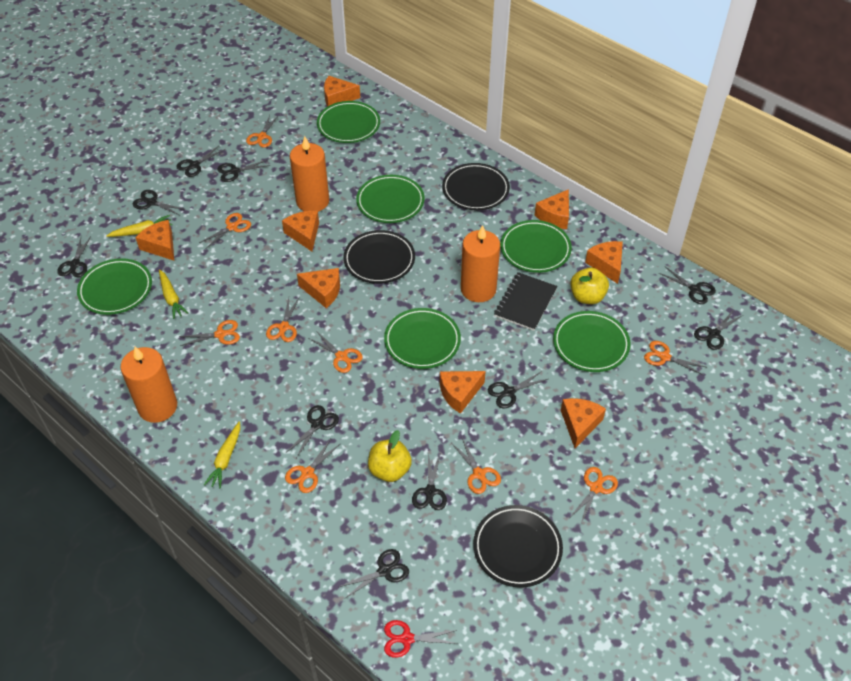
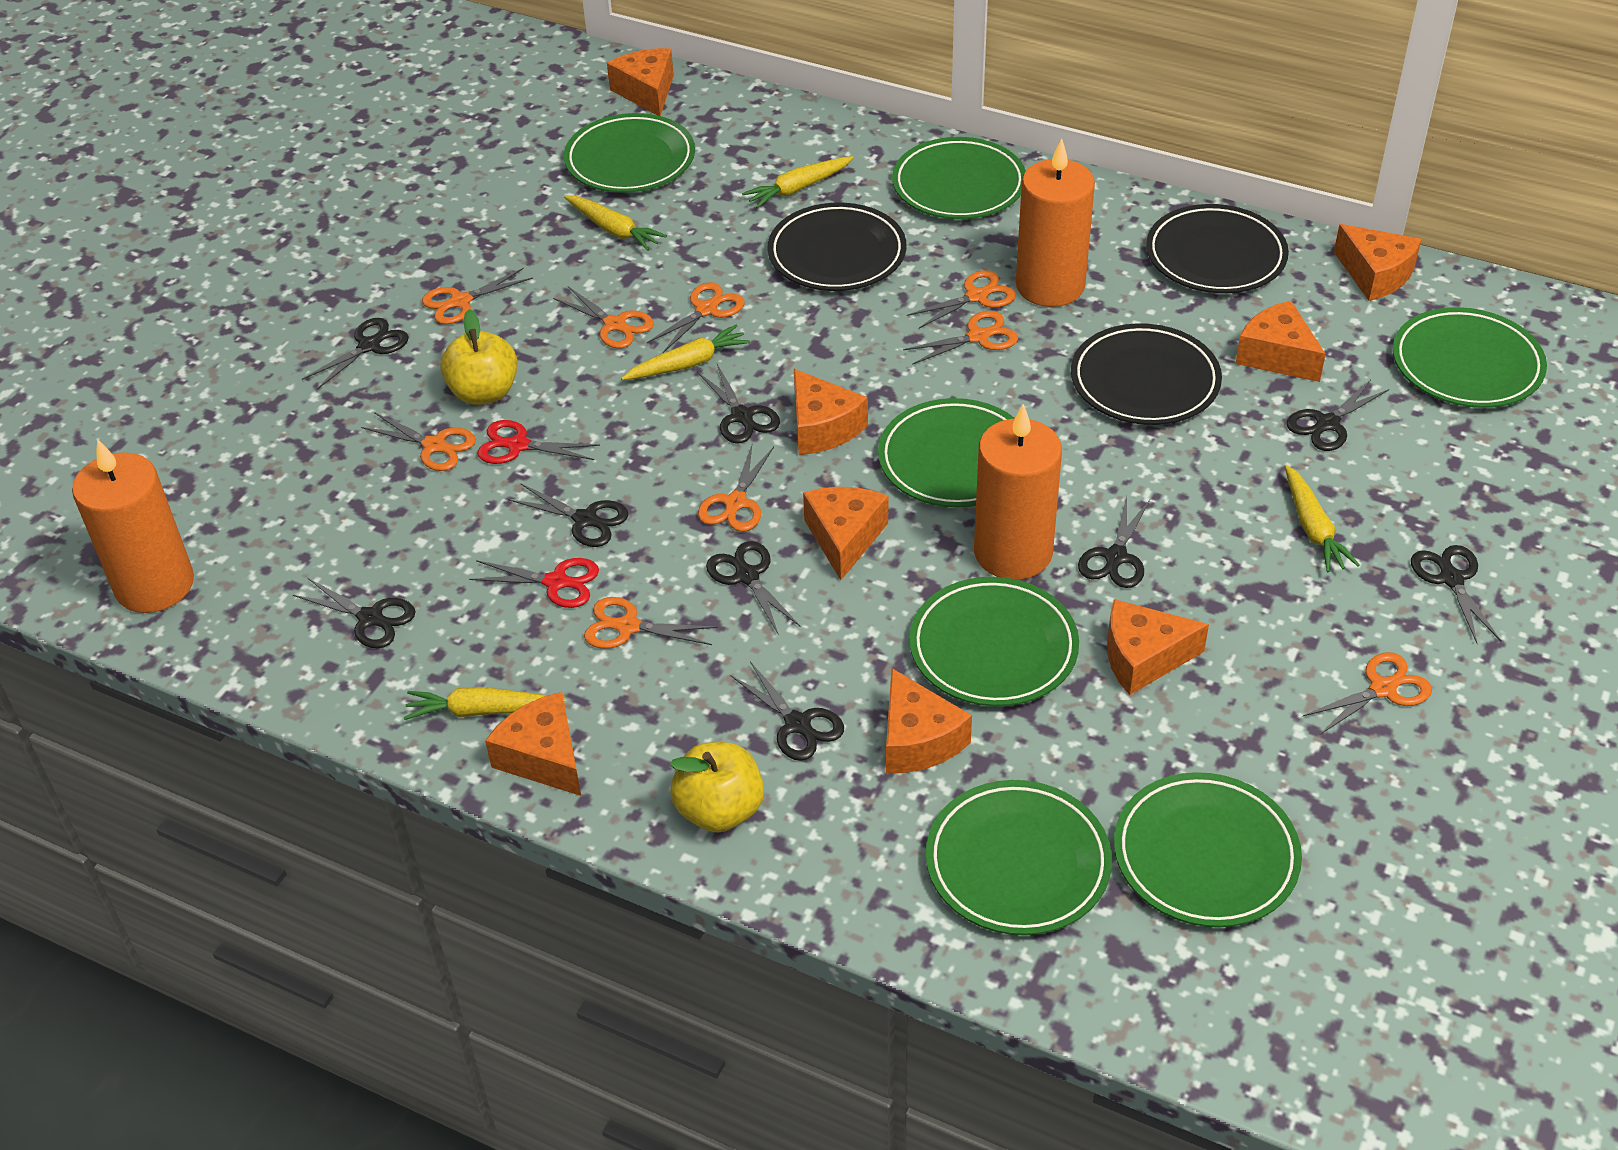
black notebook: 1 -> 0
black scissors: 10 -> 9
green plate: 6 -> 7
red scissors: 1 -> 2
yellow carrot: 3 -> 5

